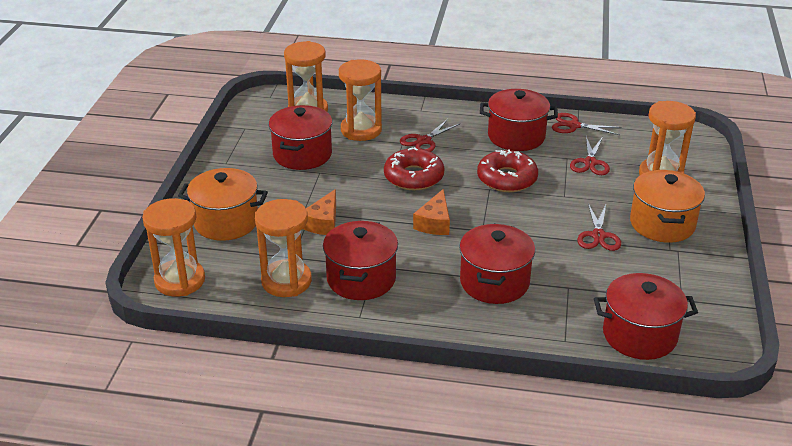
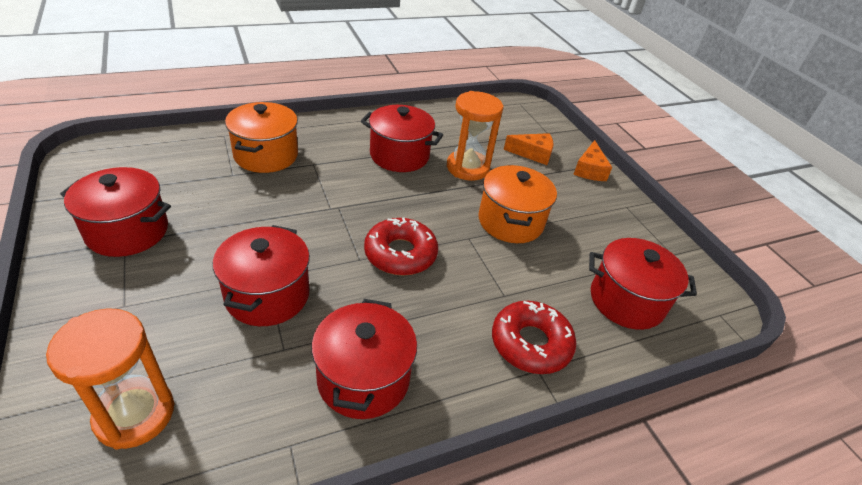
orange hourglass: 5 -> 2
red scissors: 4 -> 0

